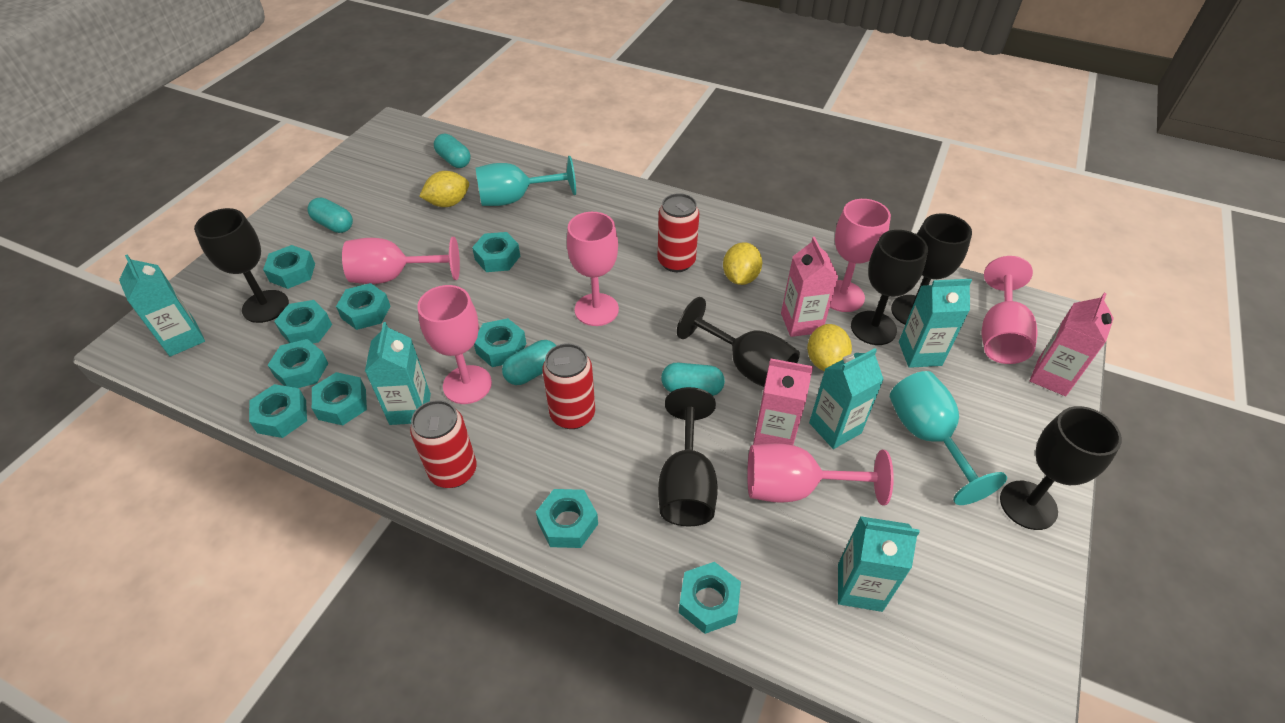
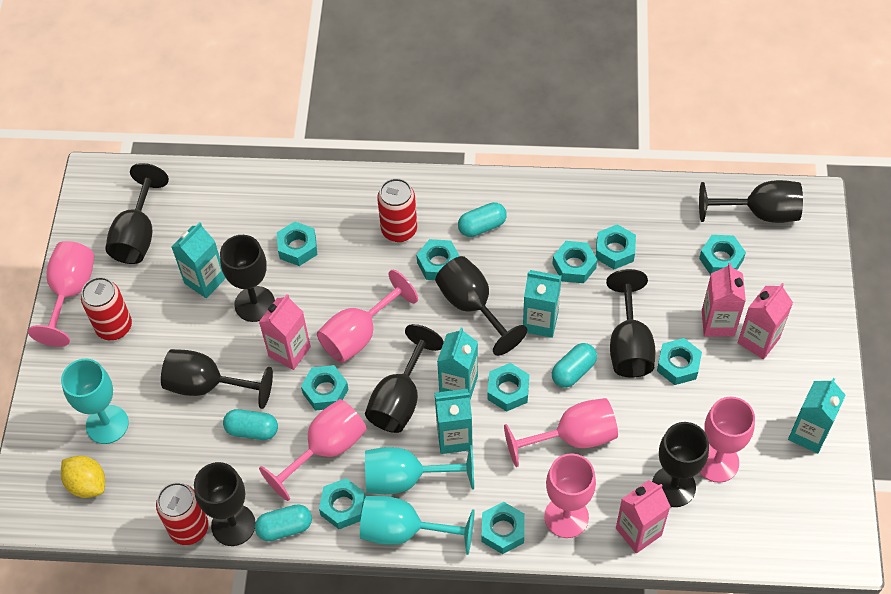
black goblet: 6 -> 9
pink carton: 3 -> 4
turquoise goblet: 2 -> 3
yellow lemon: 3 -> 1

